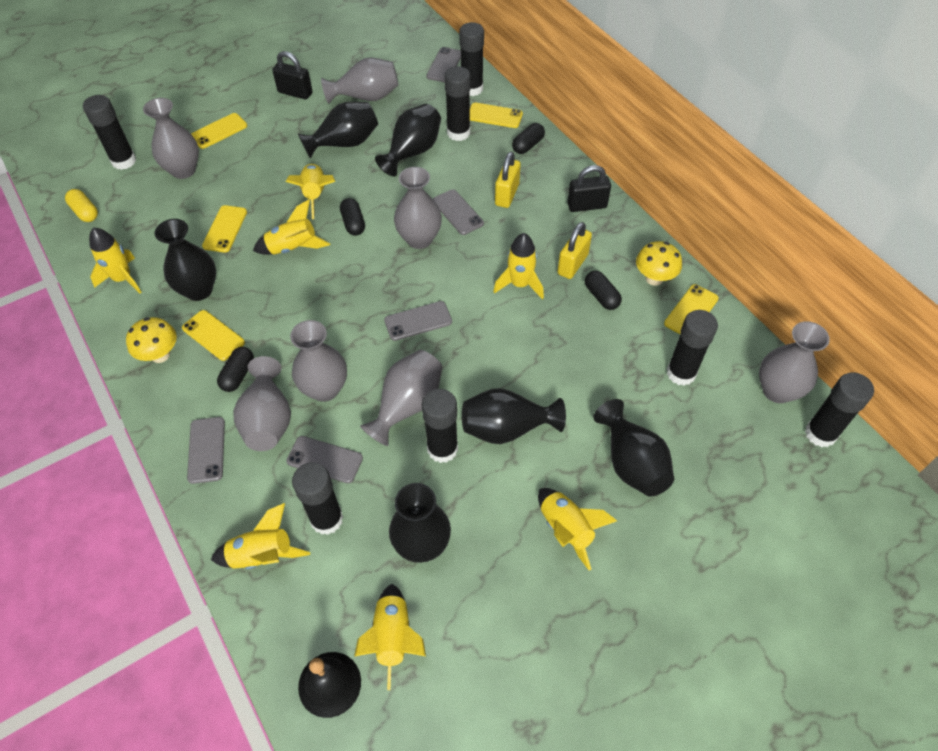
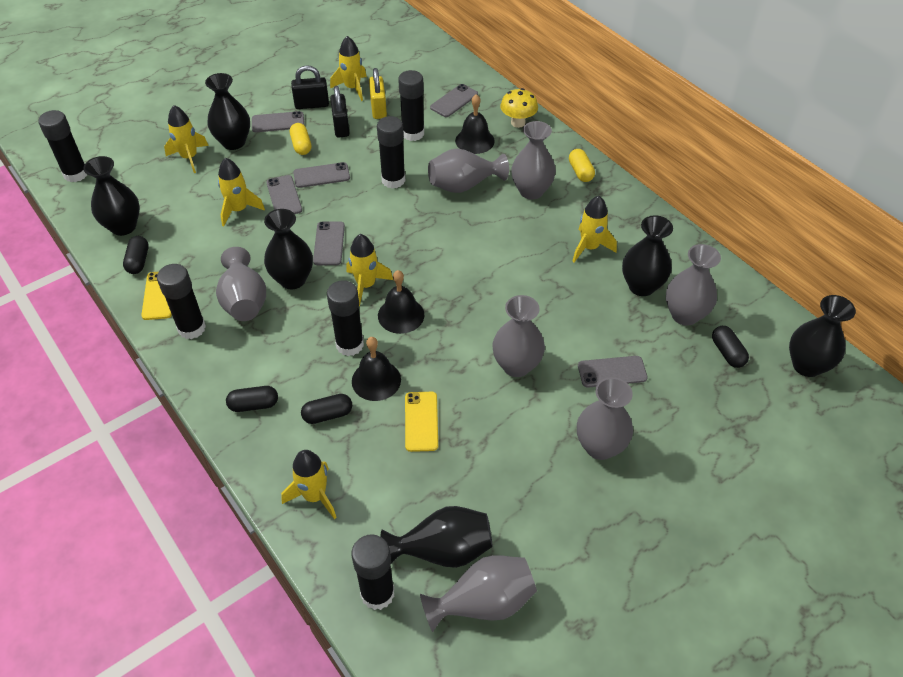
black bell: 1 -> 3
black glue stick: 7 -> 6
grey phone: 5 -> 6
yellow capsule: 1 -> 2
yellow mushroom: 2 -> 1
yellow padlock: 2 -> 1
yellow phone: 5 -> 2
yellow rocket: 7 -> 6

